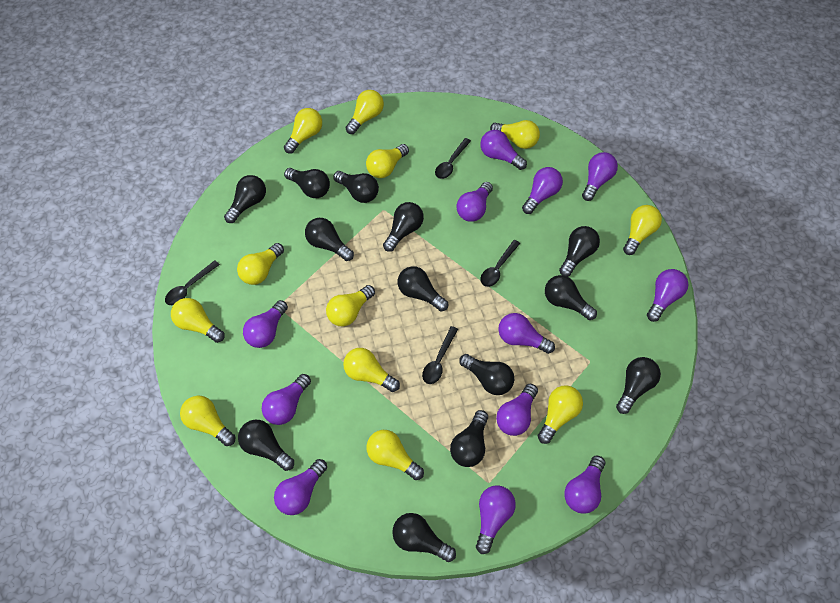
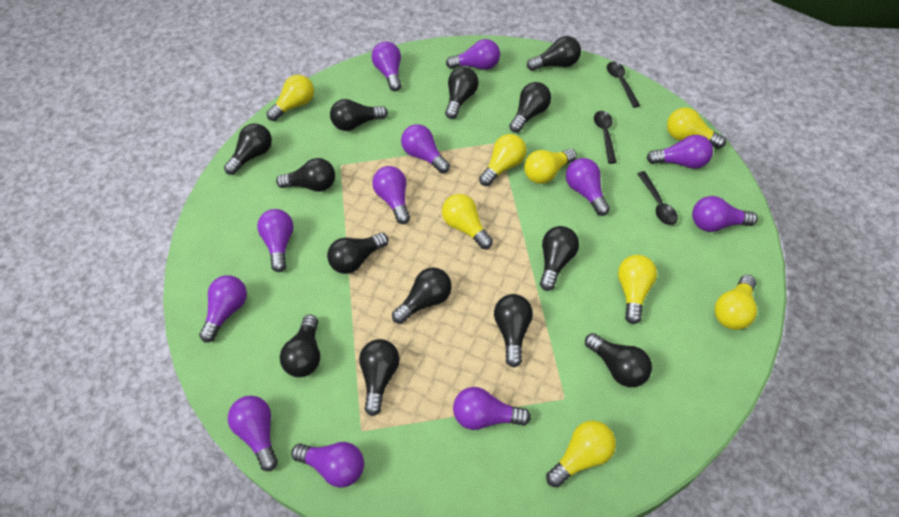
black spoon: 4 -> 3
yellow light bulb: 12 -> 8

